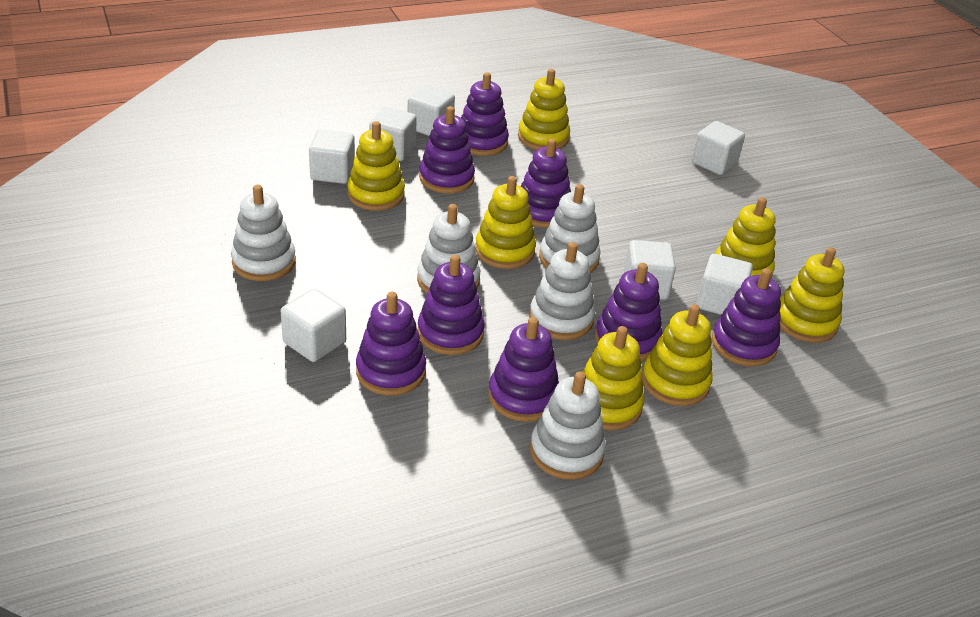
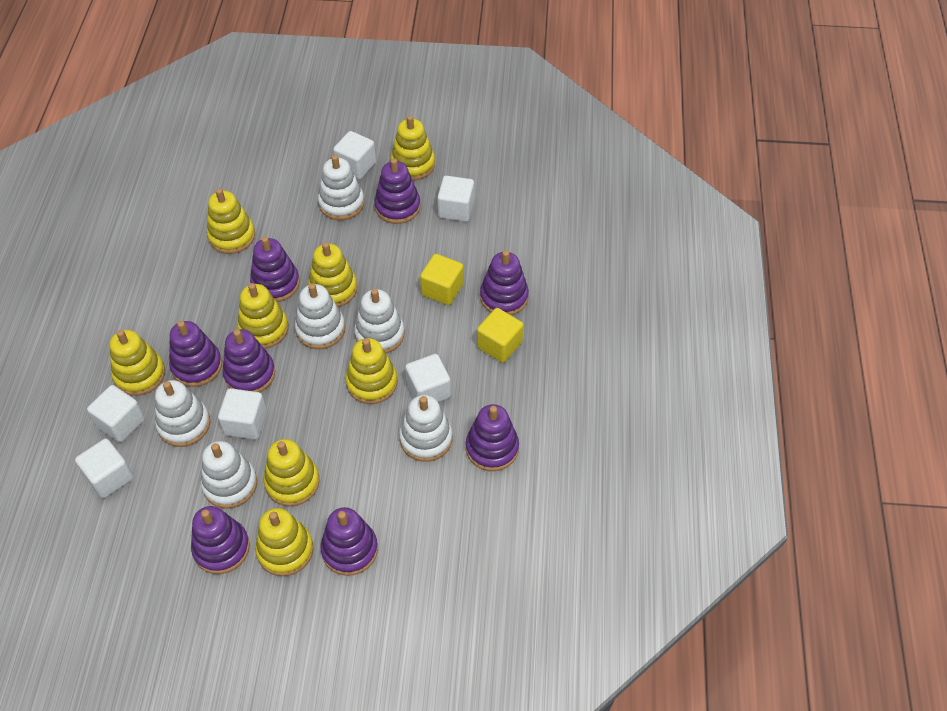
white cube: 7 -> 6
white stacking toy: 5 -> 6
yellow cube: 0 -> 2
yellow stacking toy: 7 -> 8

